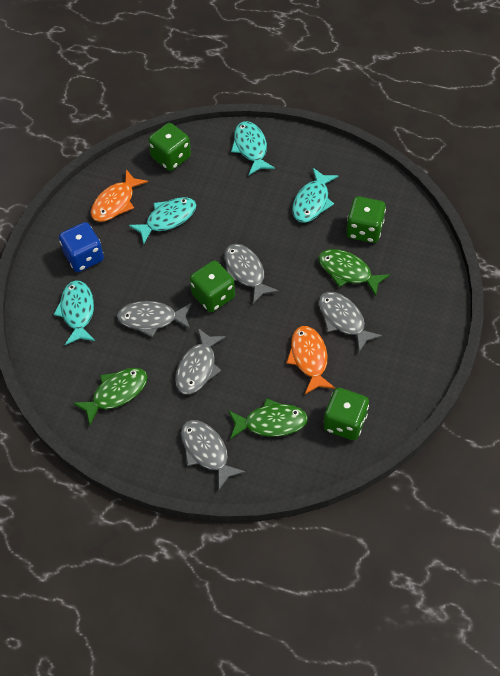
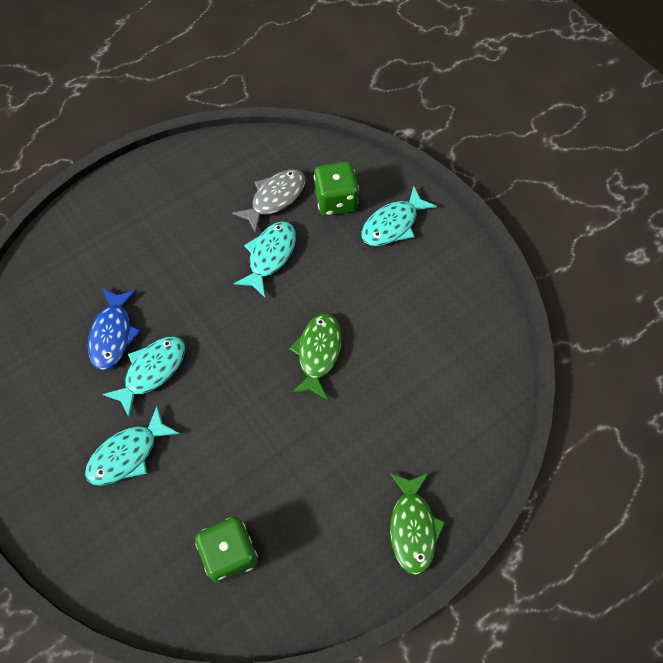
blue dice: 1 -> 0
blue fish: 0 -> 1
green dice: 4 -> 2
green fish: 3 -> 2
grey fish: 5 -> 1
orange fish: 2 -> 0

